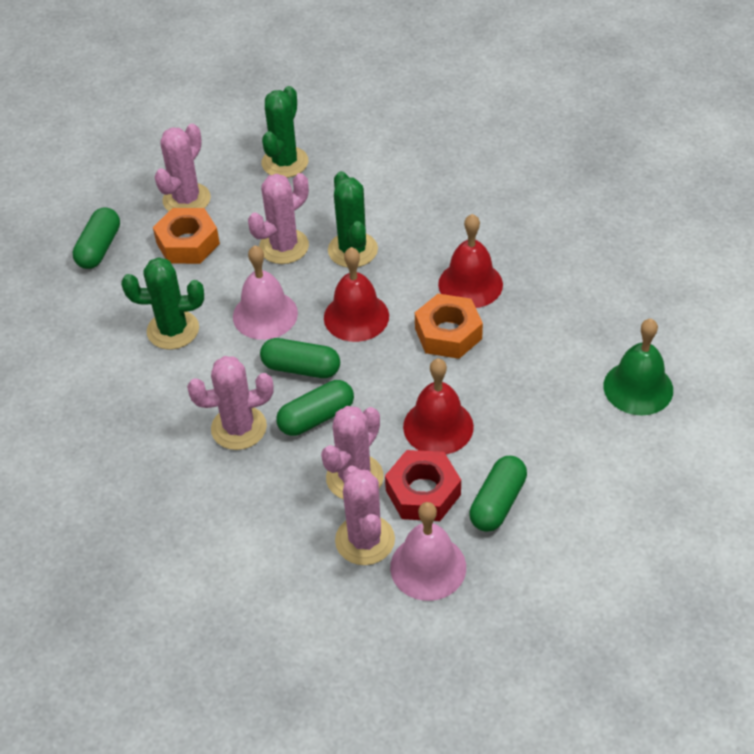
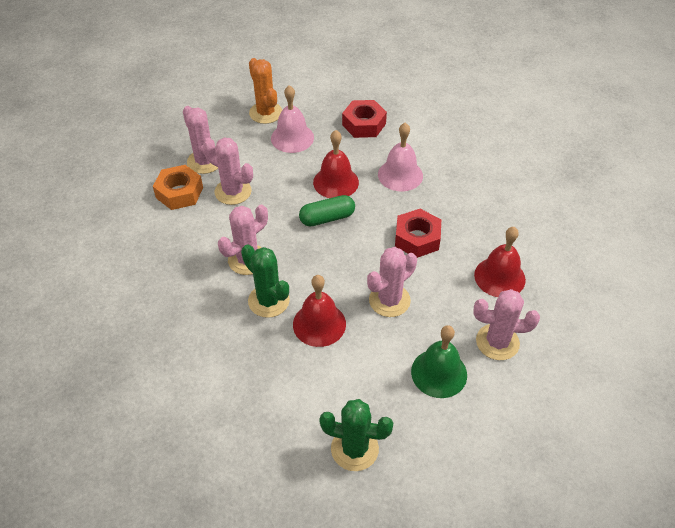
green cactus: 3 -> 2
green capsule: 4 -> 1
orange cactus: 0 -> 1
orange nut: 2 -> 1
red nut: 1 -> 2

